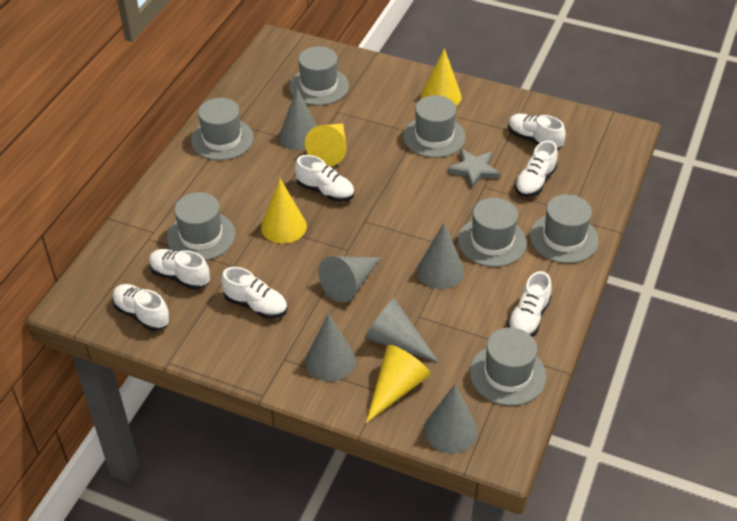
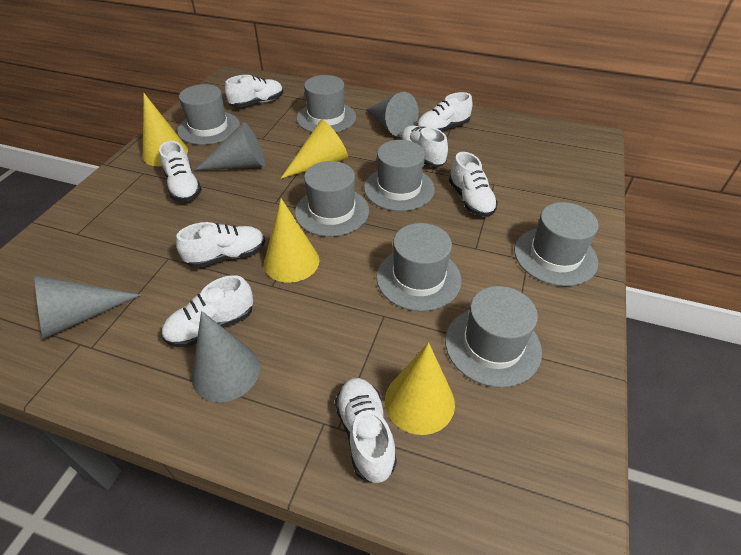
grey cone: 6 -> 4
grey star: 1 -> 0
white shoe: 7 -> 8

